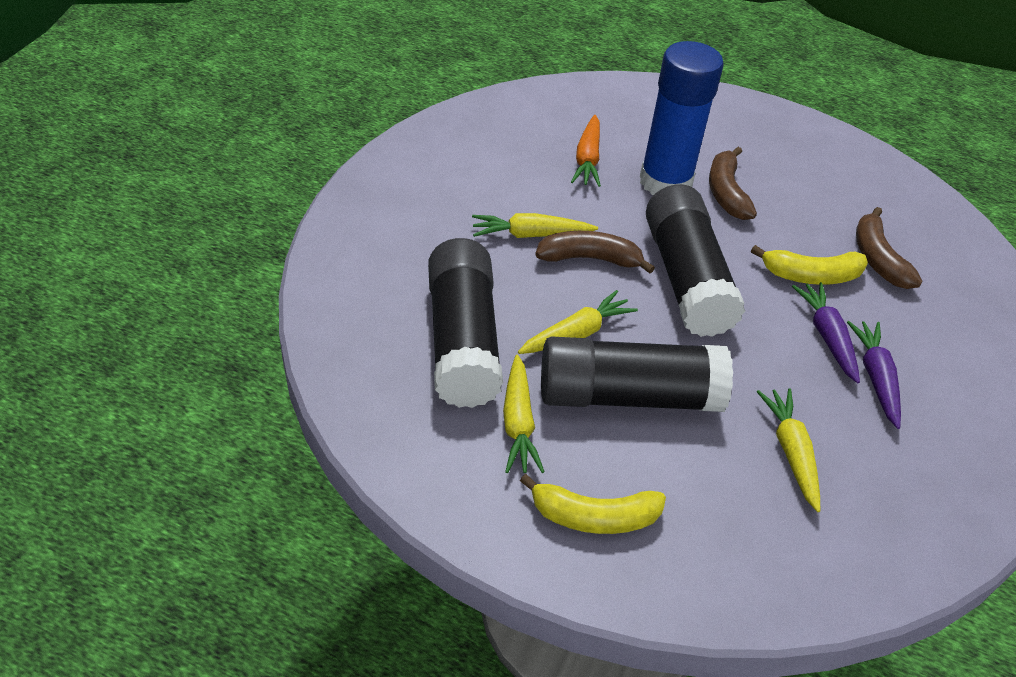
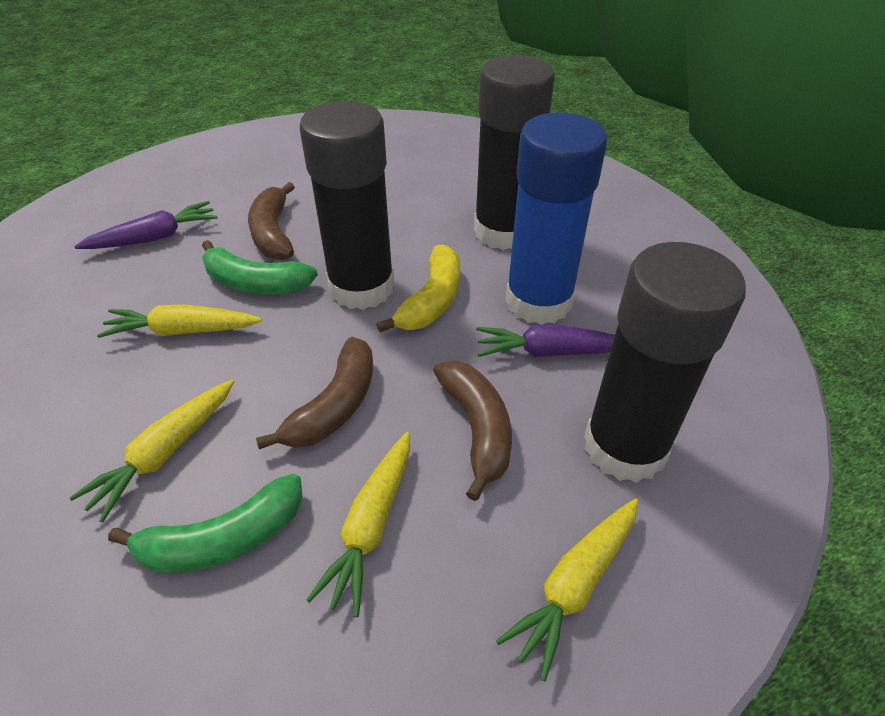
green banana: 0 -> 2
orange carrot: 1 -> 0
yellow banana: 2 -> 1

